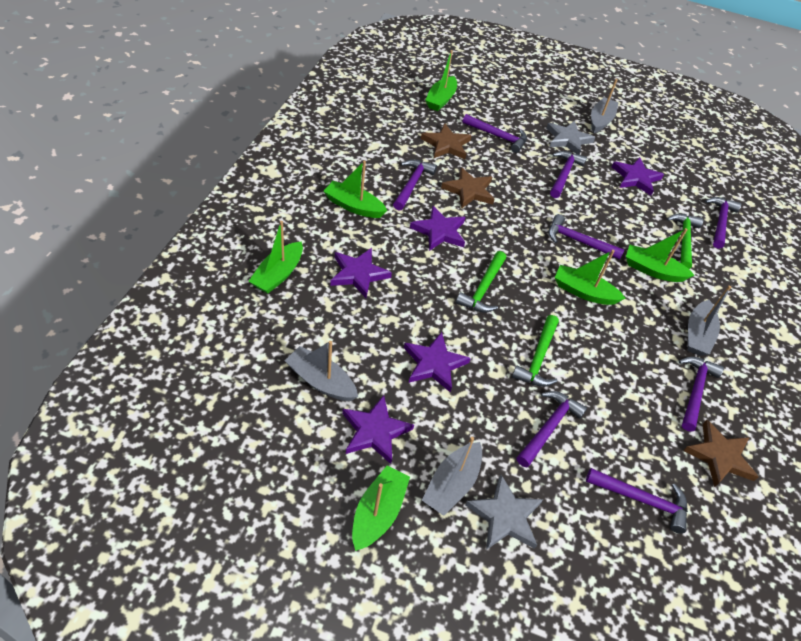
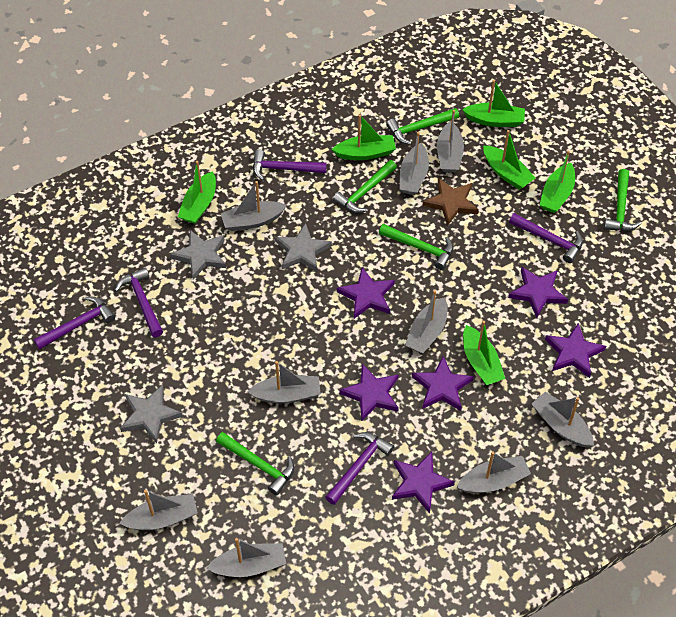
brown star: 3 -> 1
green hammer: 3 -> 5
grey boat: 4 -> 9
grey star: 2 -> 3
purple hammer: 8 -> 5
purple star: 5 -> 6

